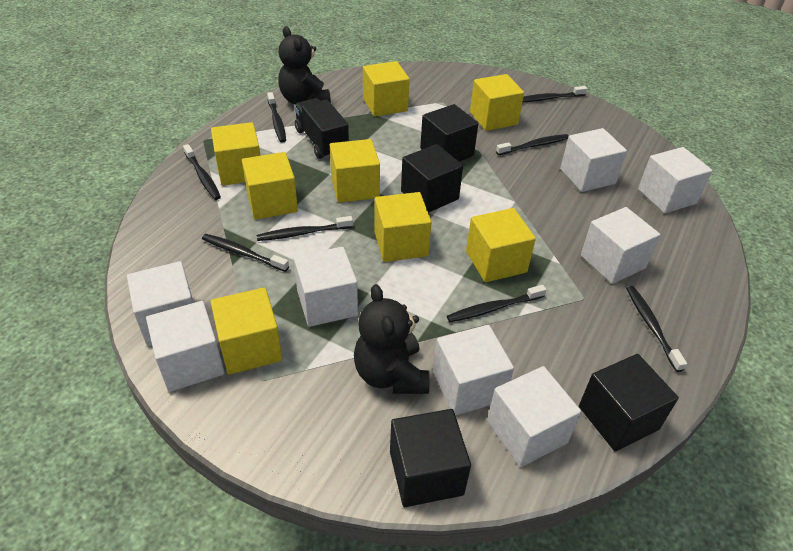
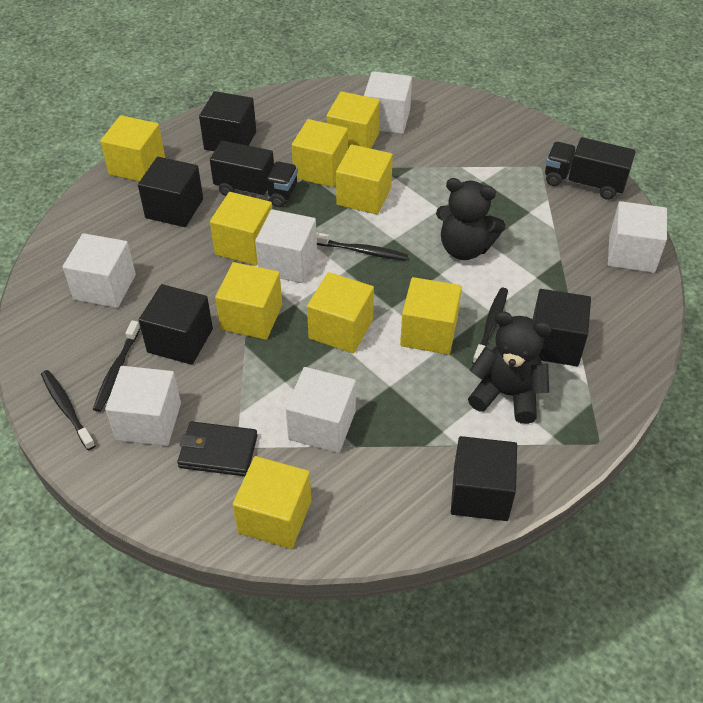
black cube: 4 -> 5
black toothbrush: 8 -> 4
black truck: 1 -> 2
black wallet: 0 -> 1
white cube: 8 -> 6
yellow cube: 8 -> 9

